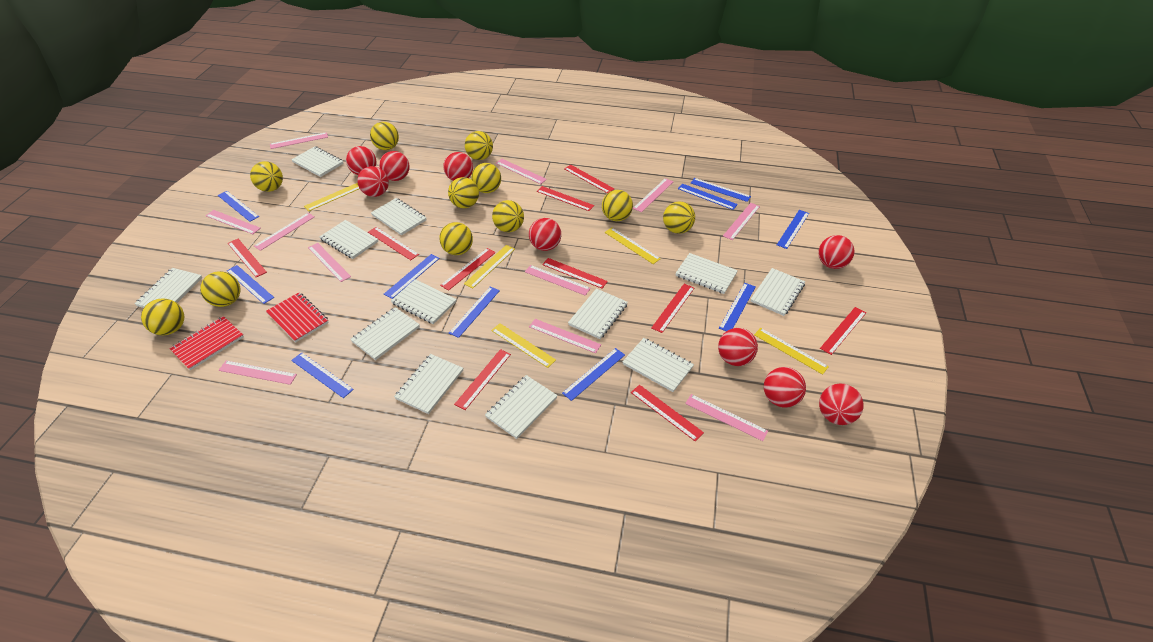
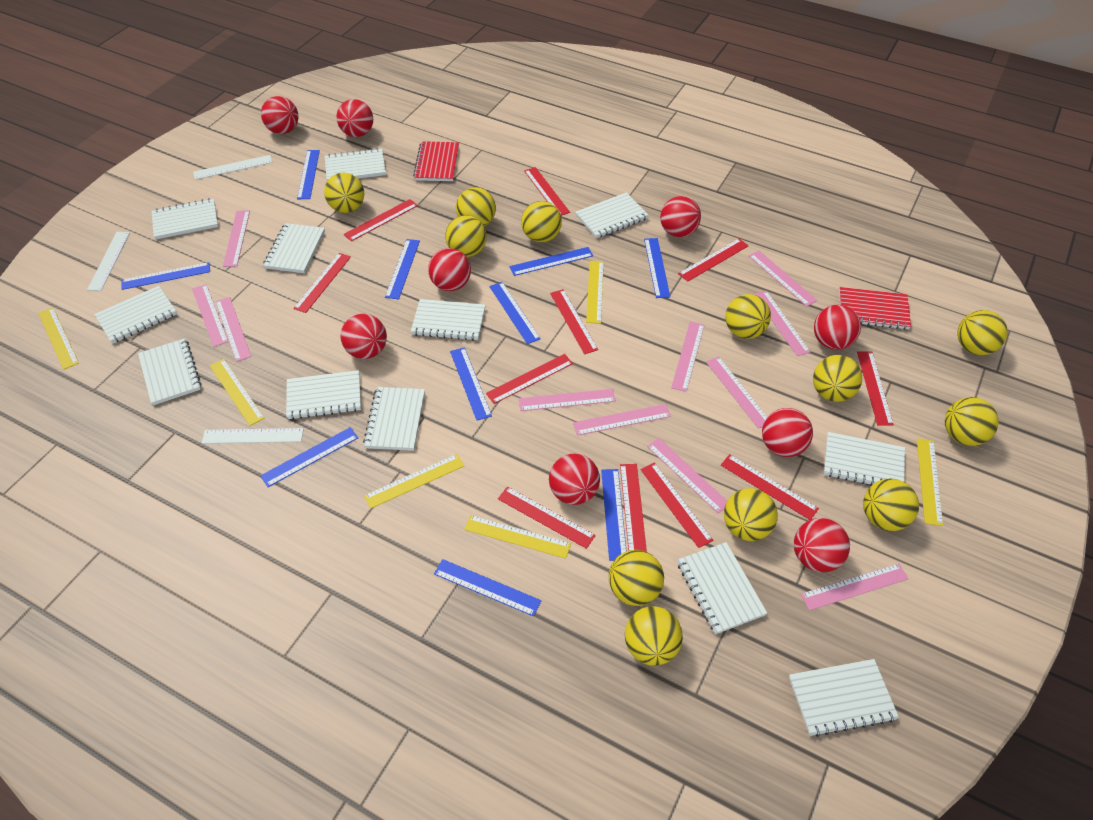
red ruler: 10 -> 11
white ruler: 0 -> 3
yellow ball: 11 -> 12
yellow ruler: 5 -> 6

